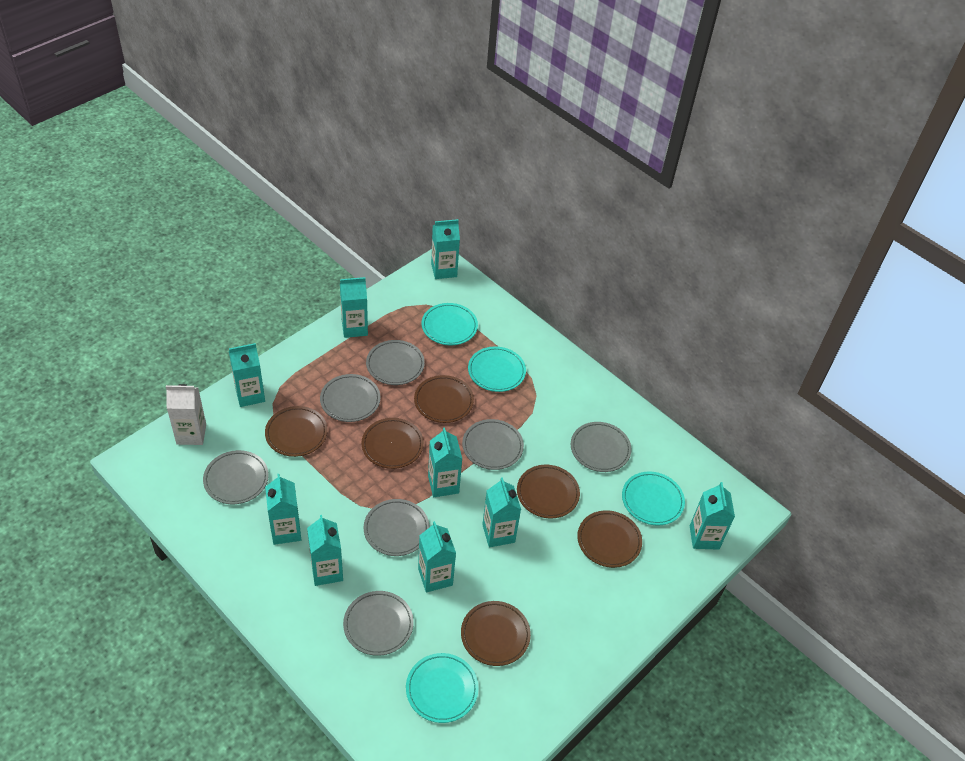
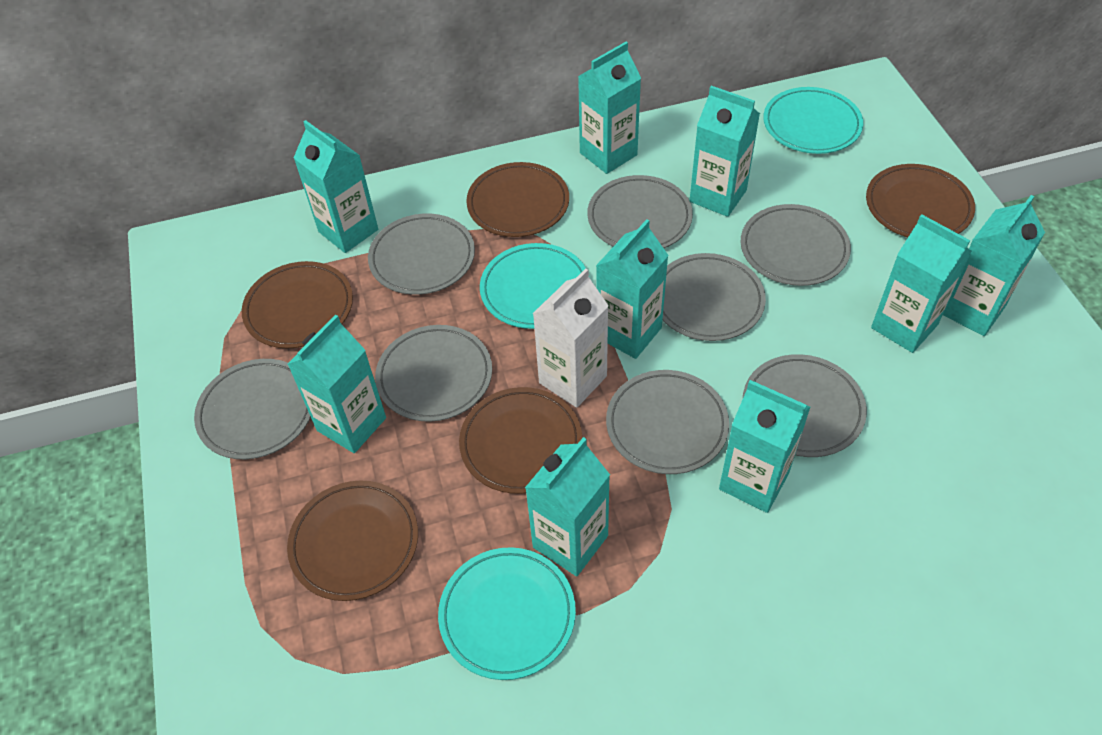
brown plate: 6 -> 5
grey plate: 7 -> 8
turquoise plate: 4 -> 3

